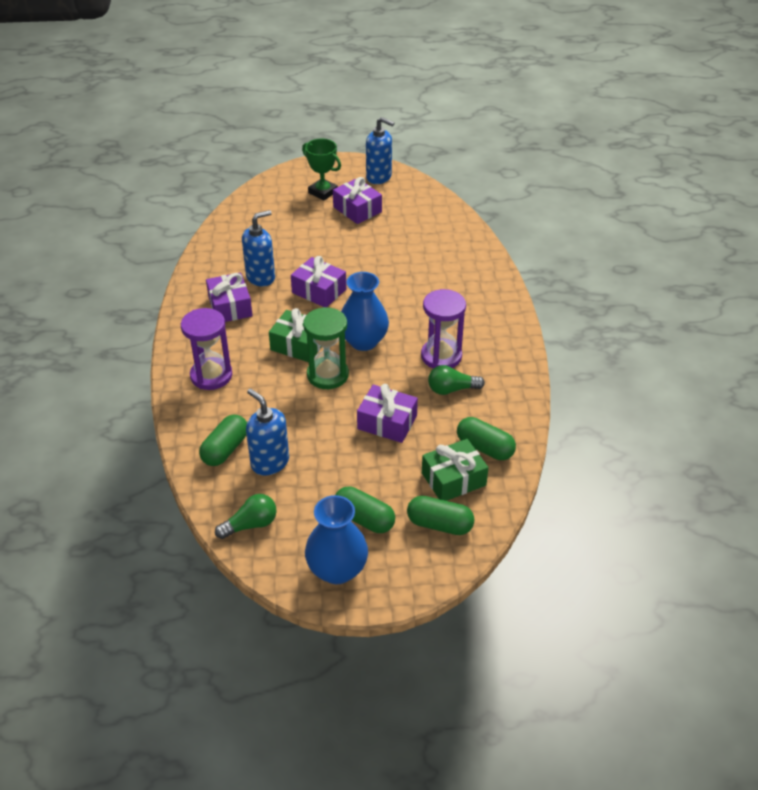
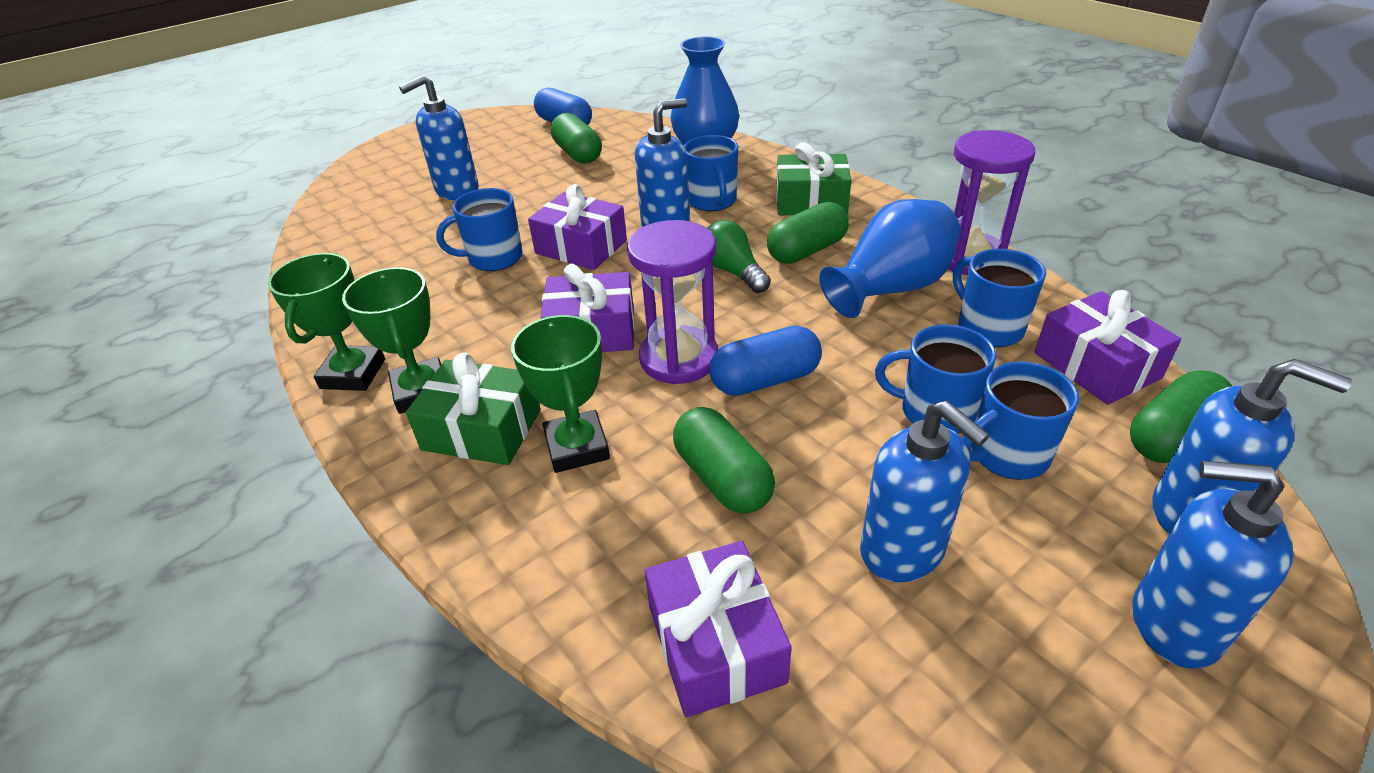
blue capsule: 0 -> 2
blue mug: 0 -> 5
blue soap dispenser: 3 -> 5
green hourglass: 1 -> 0
green light bulb: 2 -> 1
green trophy: 1 -> 3

